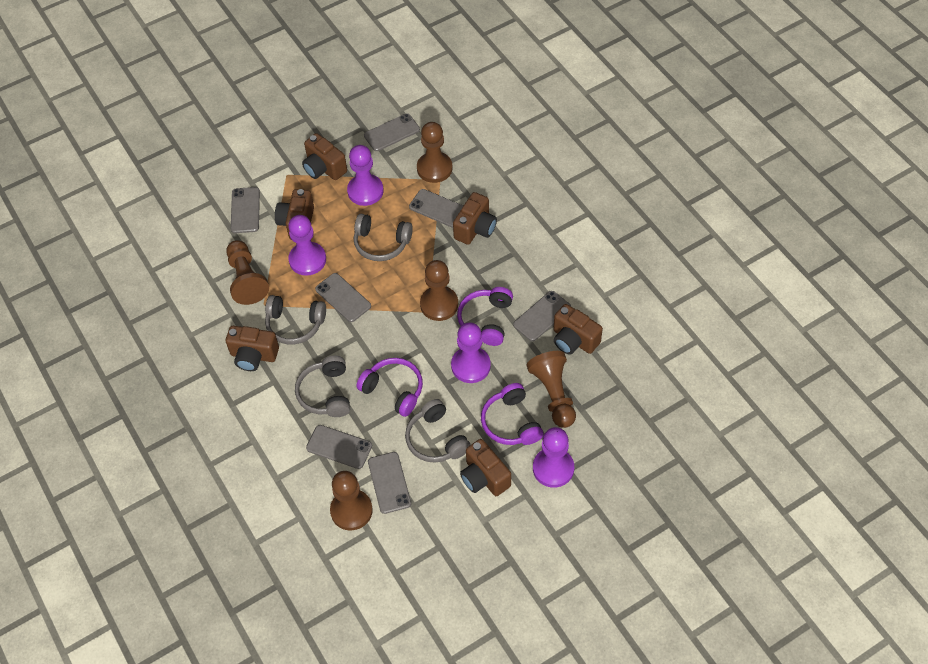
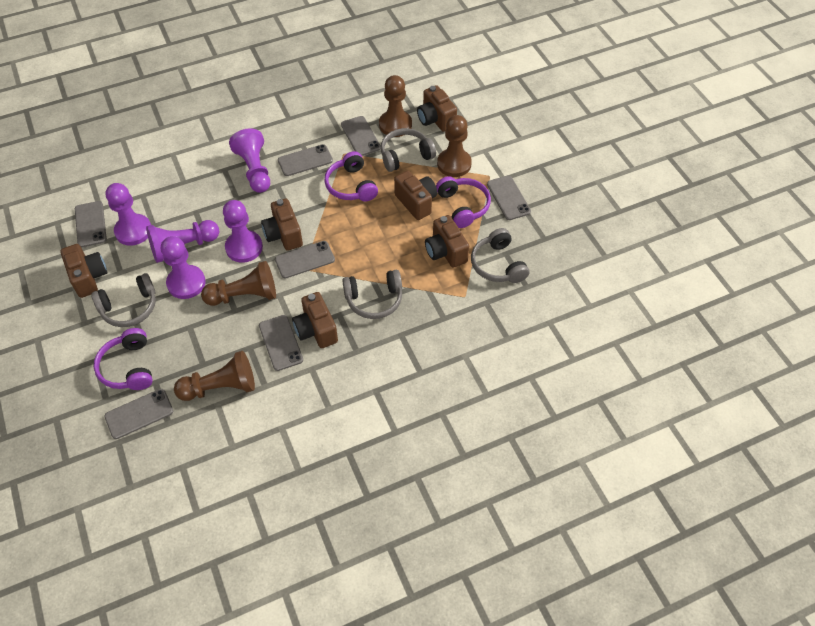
brown pawn: 5 -> 4
purple pawn: 4 -> 5

